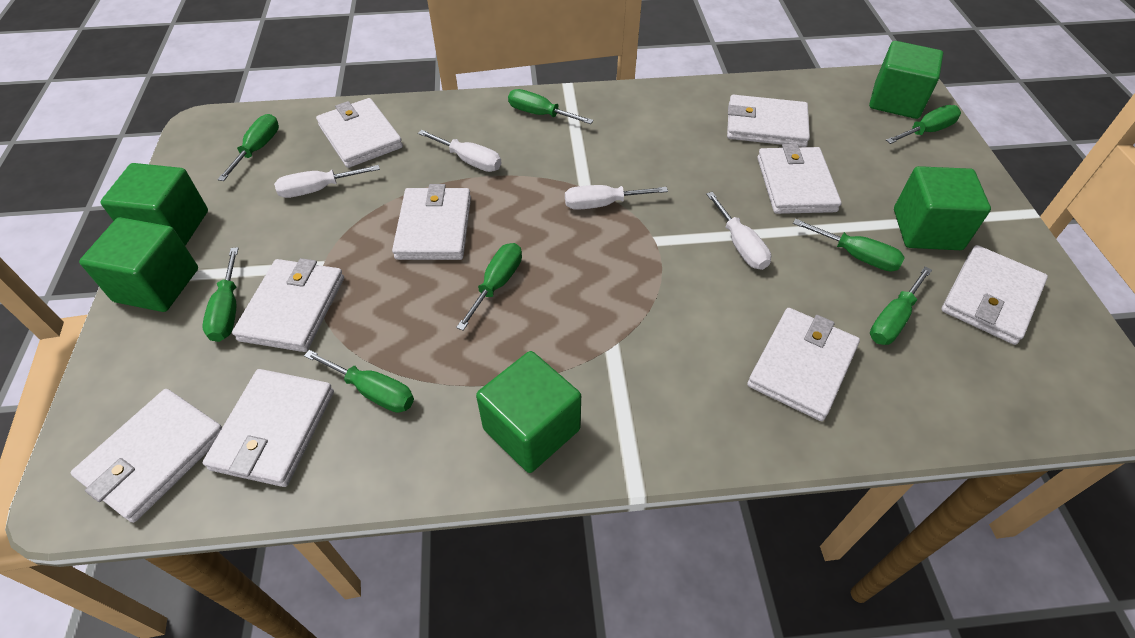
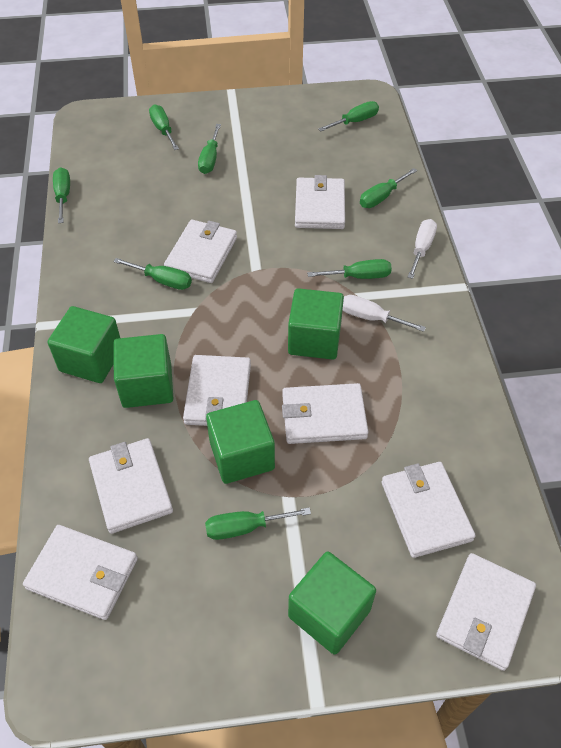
white screwdriver: 4 -> 2
white wallet: 9 -> 8

